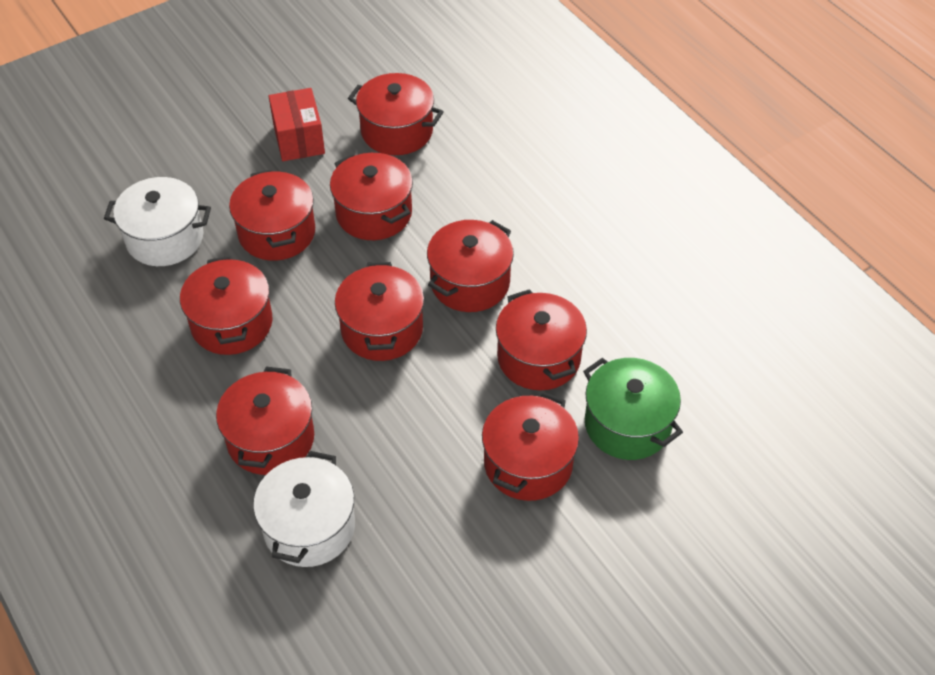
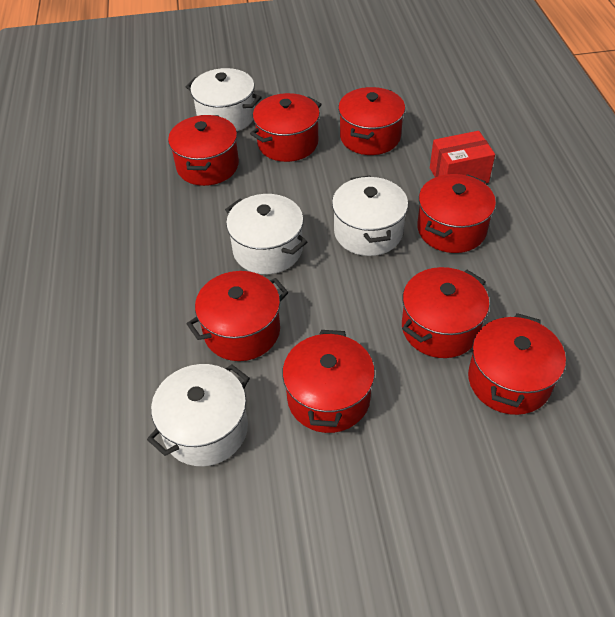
green pot: 1 -> 0
red pot: 9 -> 8
white pot: 2 -> 4

